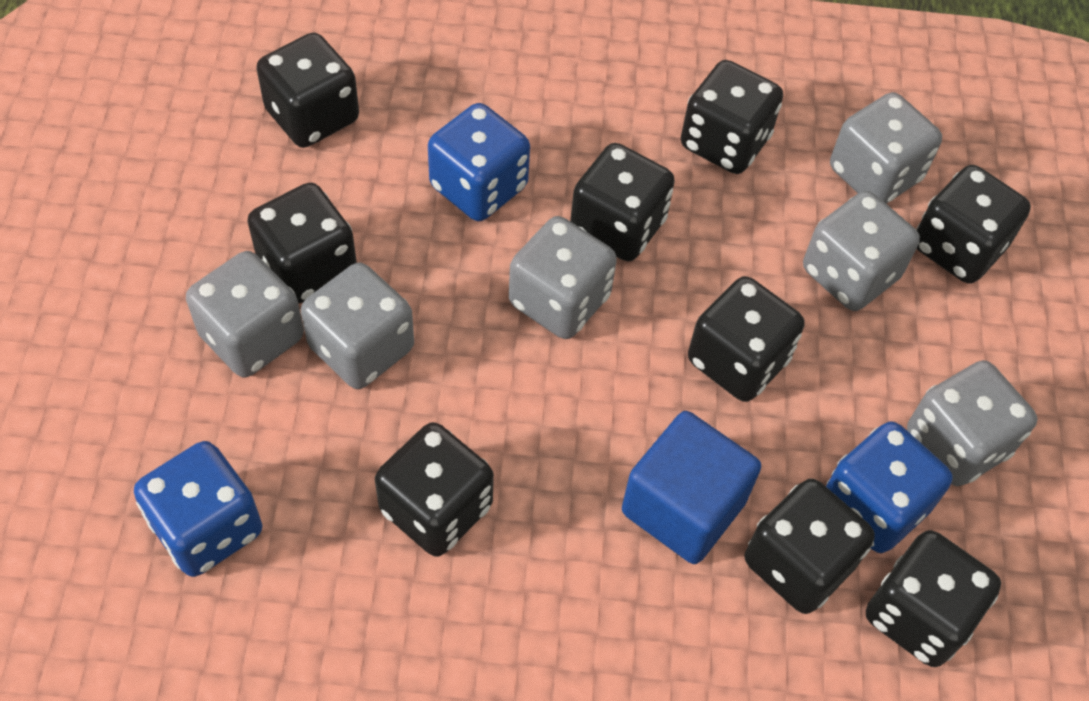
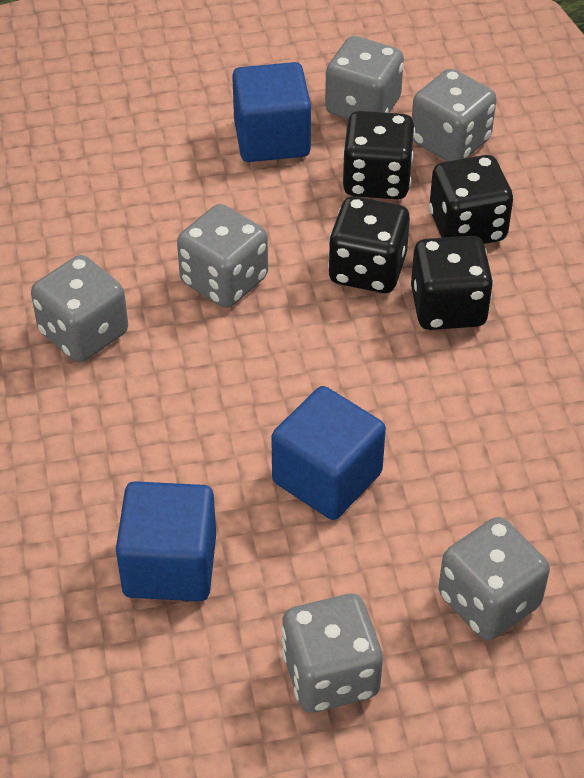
black dice: 9 -> 4
blue cube: 1 -> 3
blue dice: 3 -> 0

